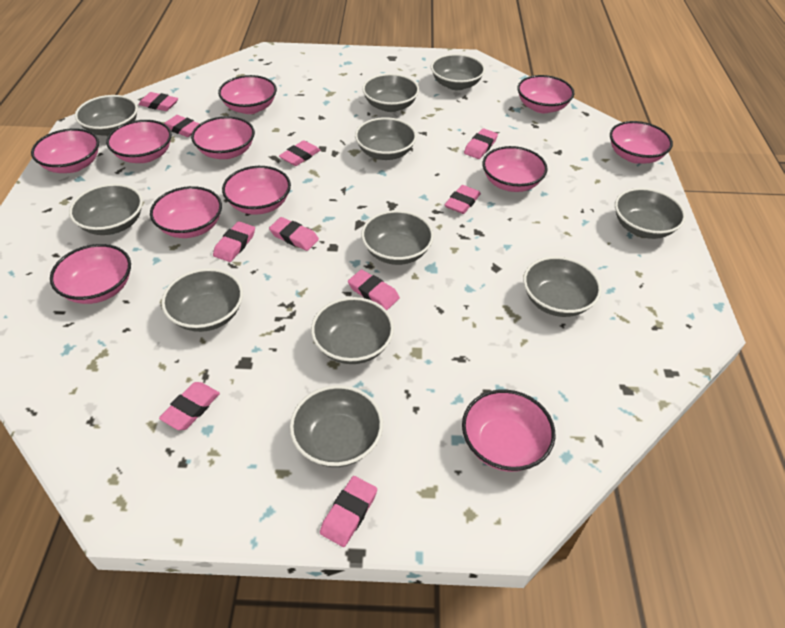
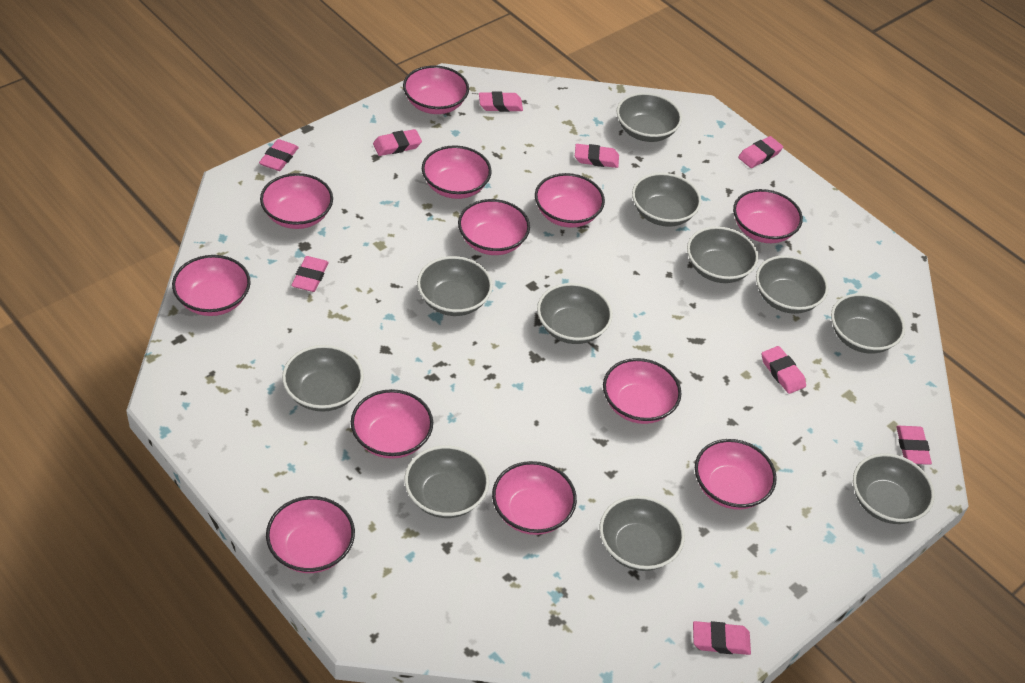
pink bowl: 11 -> 12
pink eraser: 10 -> 9

